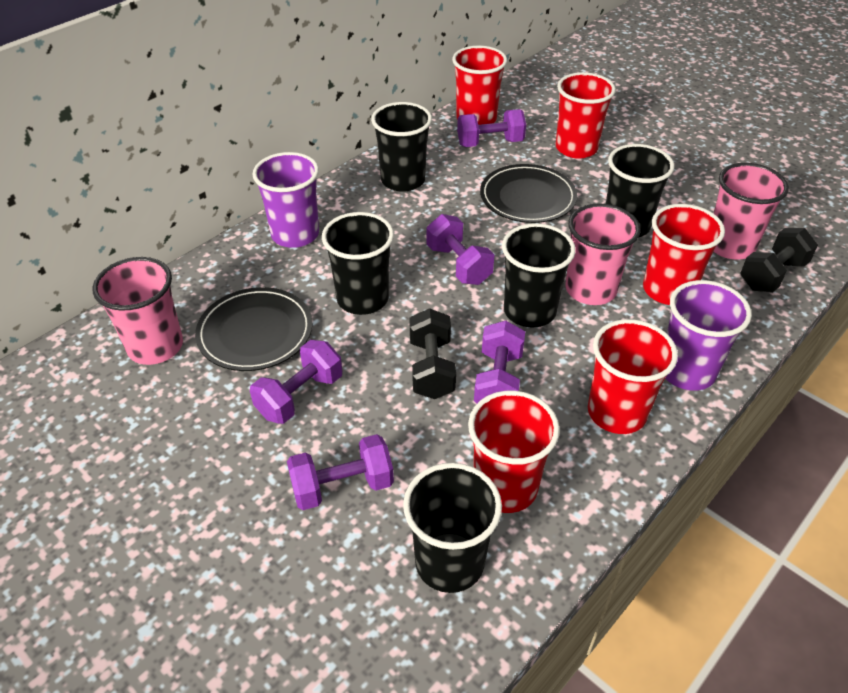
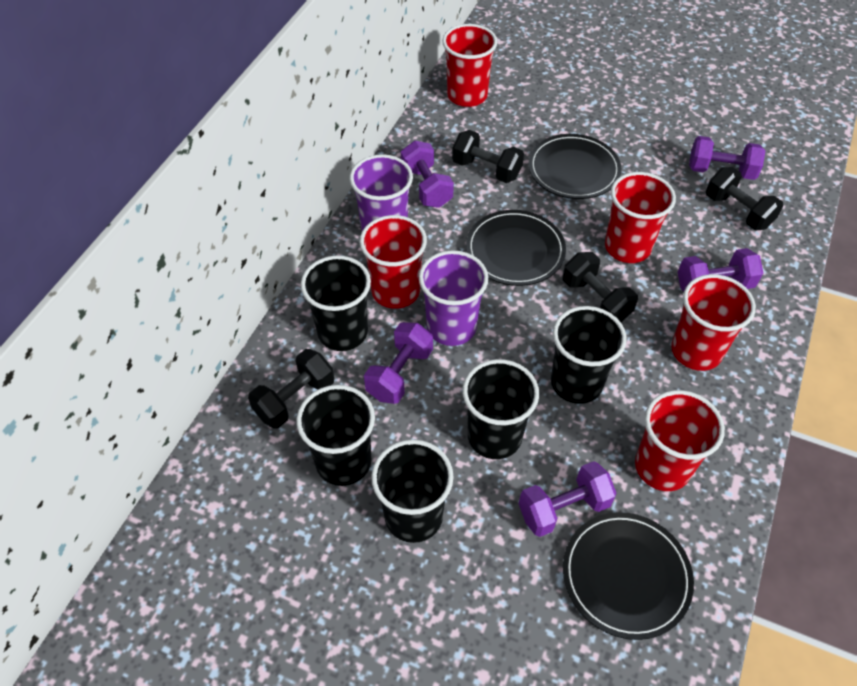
black dumbbell: 2 -> 4
black plate: 2 -> 3
pink cup: 3 -> 0

